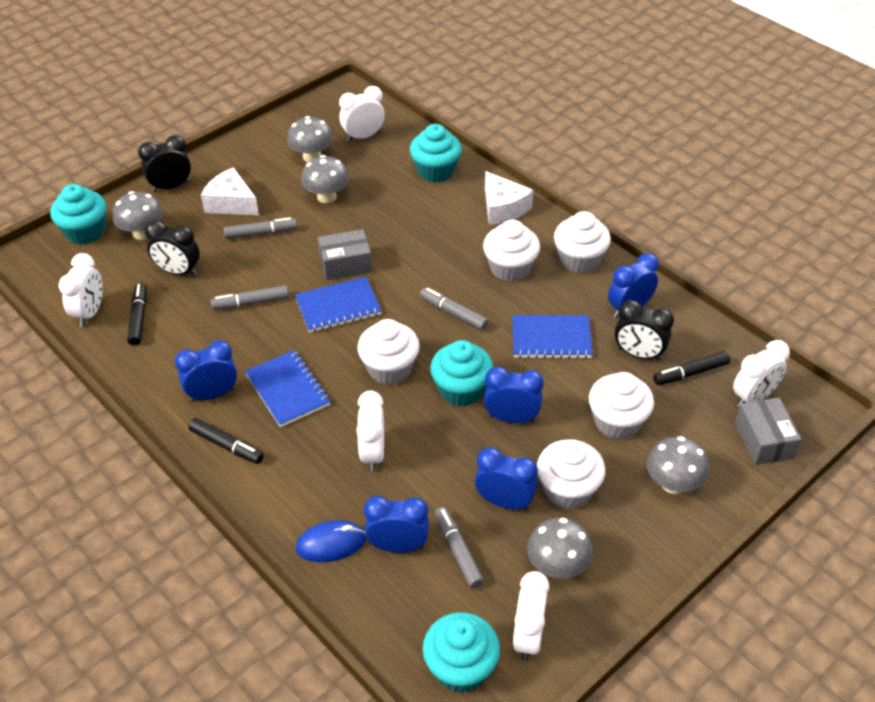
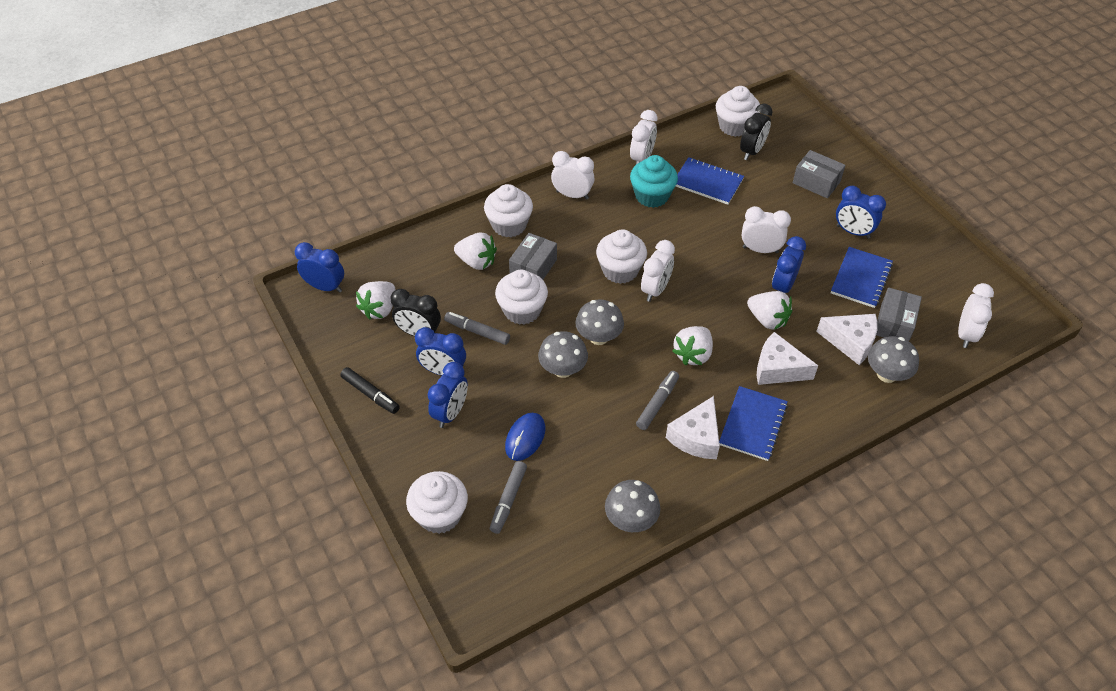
black clock: 3 -> 2
black marker: 3 -> 1
grey box: 2 -> 3
grey marker: 4 -> 3
grey mushroom: 5 -> 4
turquoise cupcake: 4 -> 1
white cheese: 2 -> 3
white strawberry: 0 -> 4

